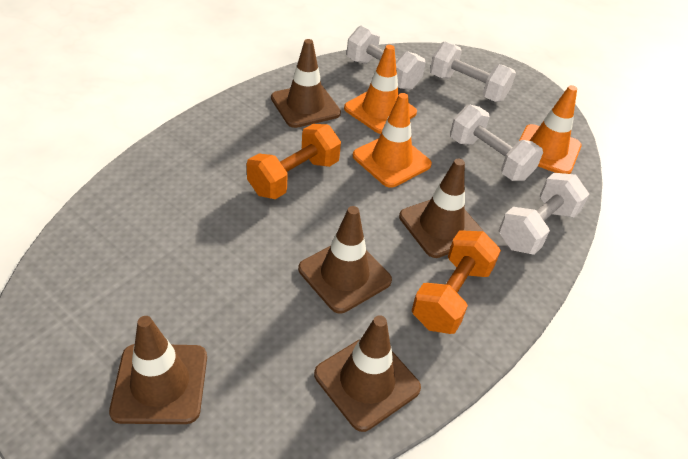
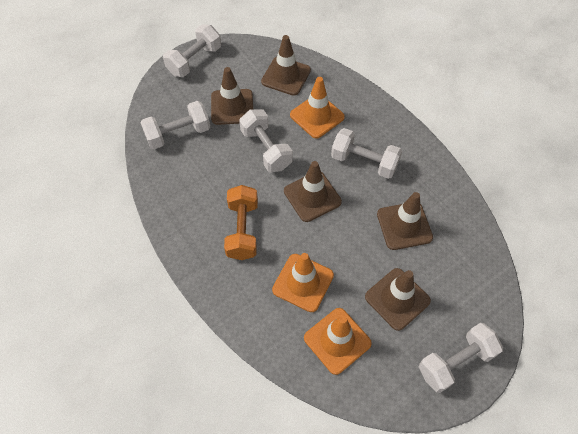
orange dumbbell: 2 -> 1
white dumbbell: 4 -> 5

